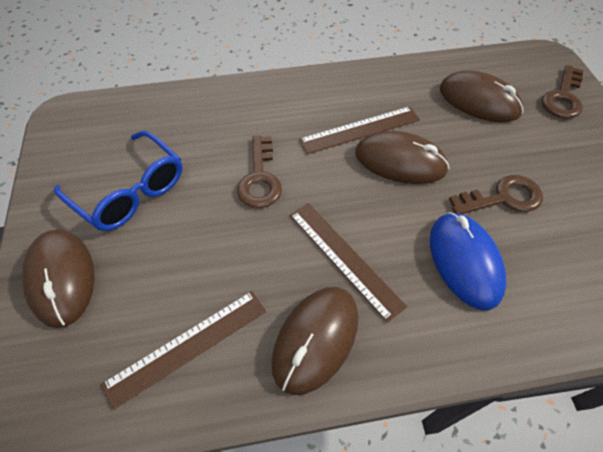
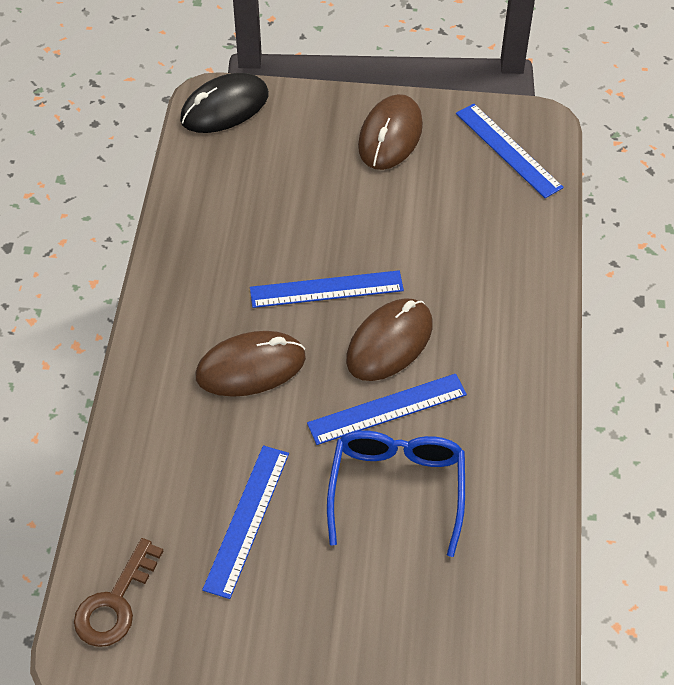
black mouse: 0 -> 1
blue mouse: 1 -> 0
blue ruler: 0 -> 4
brown key: 3 -> 1
brown mouse: 4 -> 3
brown ruler: 3 -> 0

